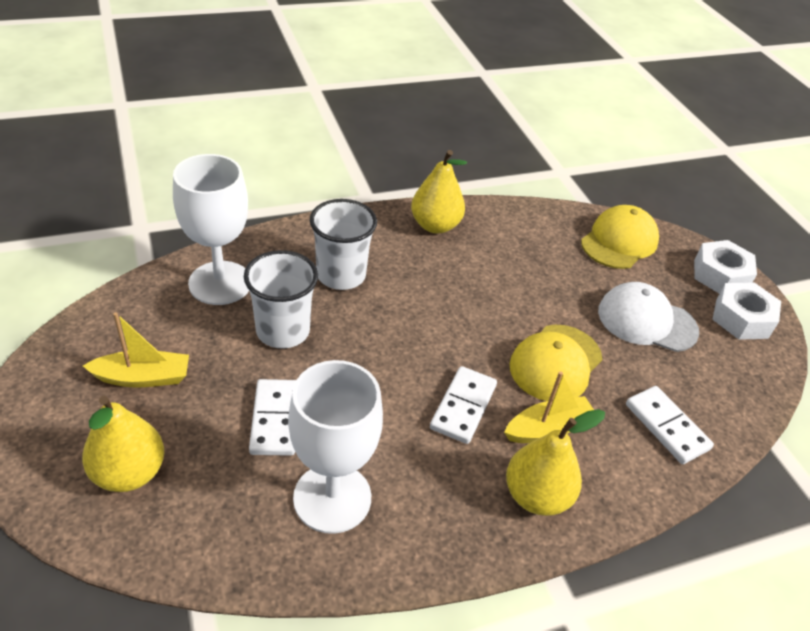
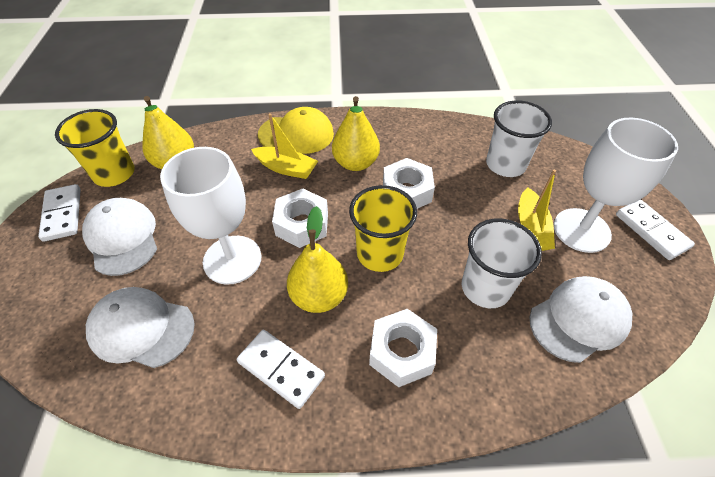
white cap: 1 -> 3
white nut: 2 -> 3
yellow cap: 2 -> 1
yellow cup: 0 -> 2

